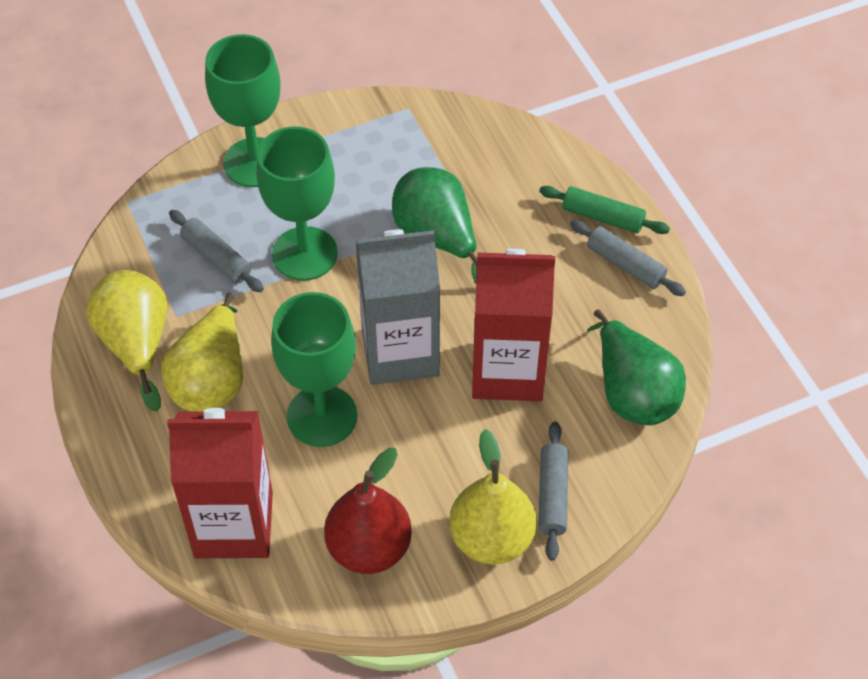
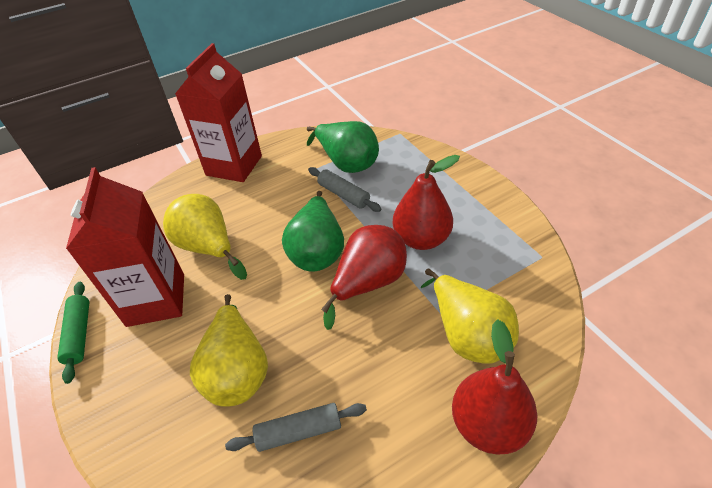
green goblet: 3 -> 0
grey carton: 1 -> 0
grey rolling pin: 3 -> 2
red pear: 1 -> 3

